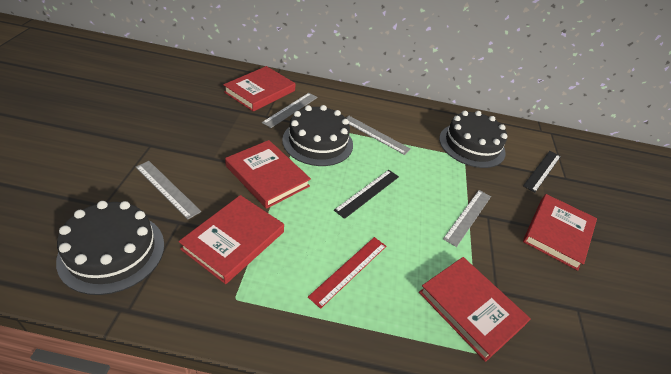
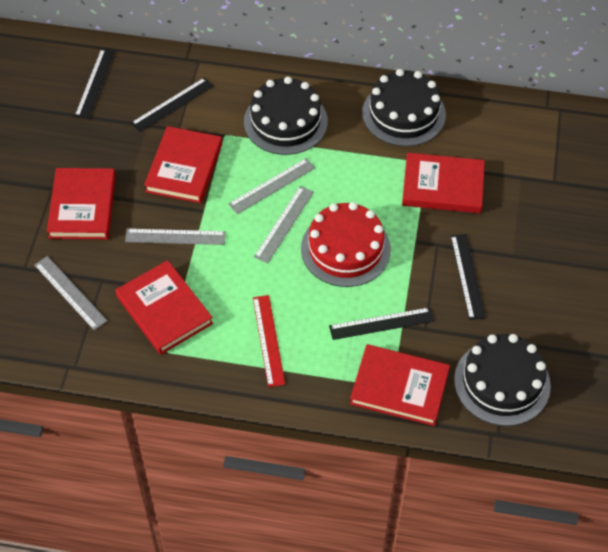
black ruler: 2 -> 4
red cake: 0 -> 1

